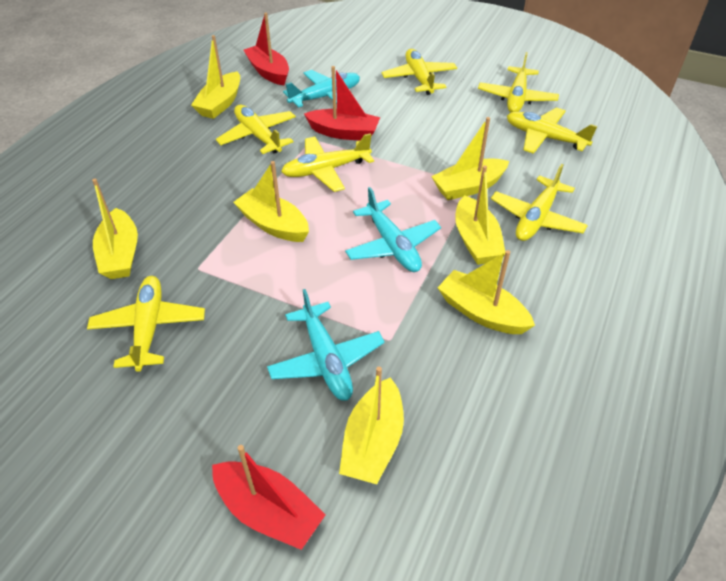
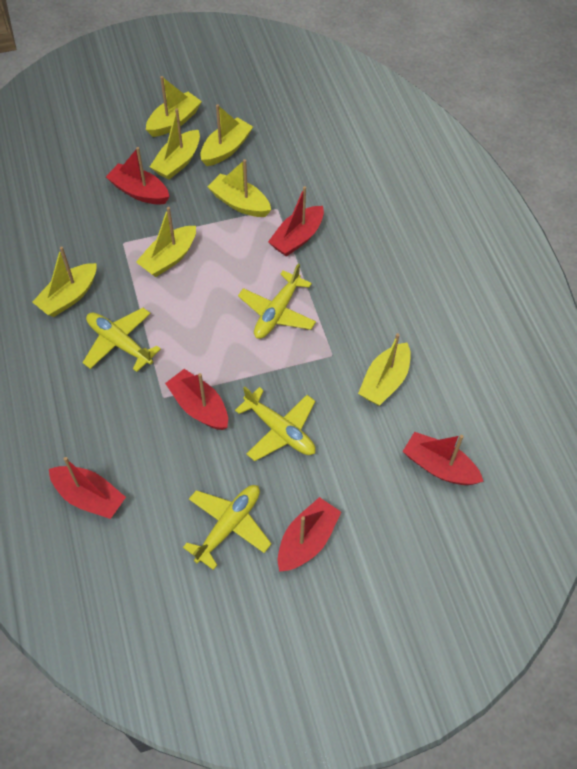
red boat: 3 -> 6
turquoise plane: 3 -> 0
yellow plane: 7 -> 4

